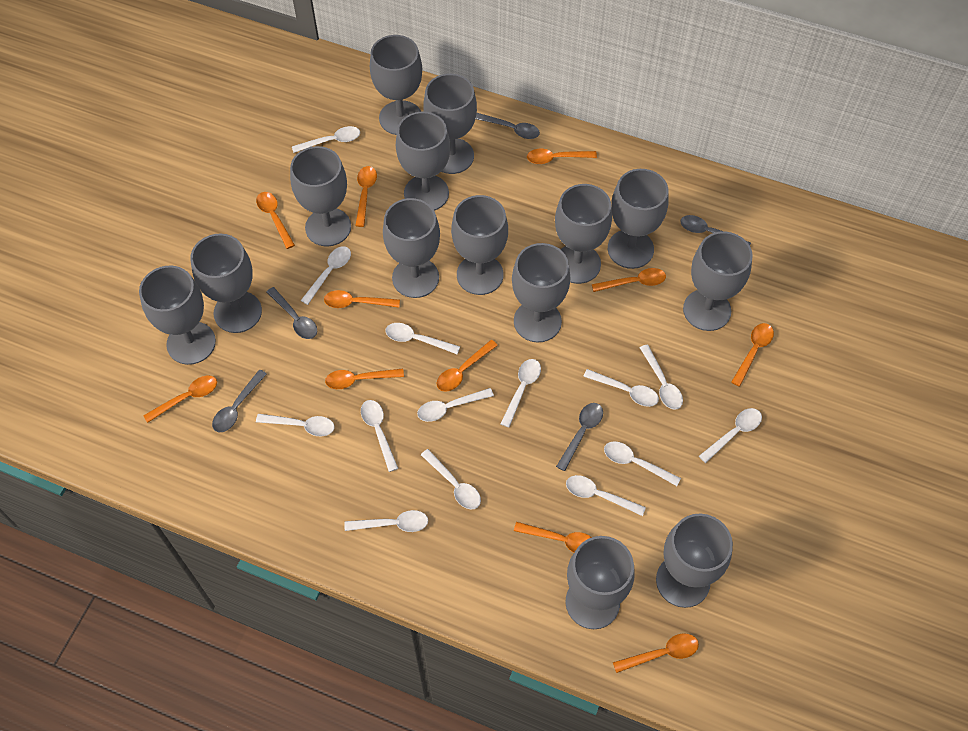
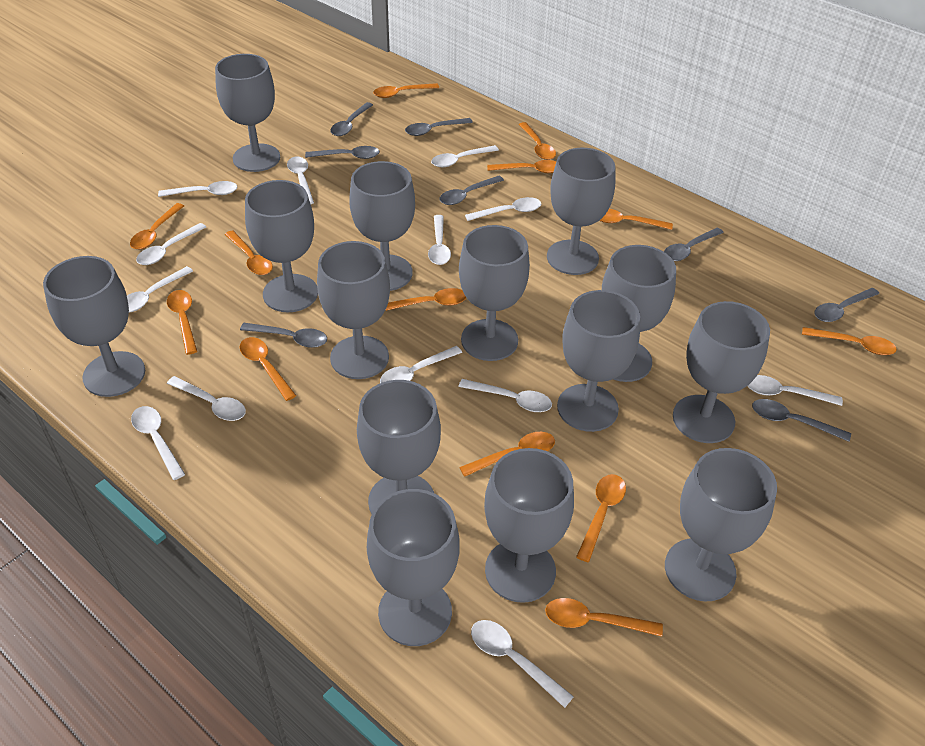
grey spoon: 5 -> 8
orange spoon: 11 -> 13
white spoon: 14 -> 13

